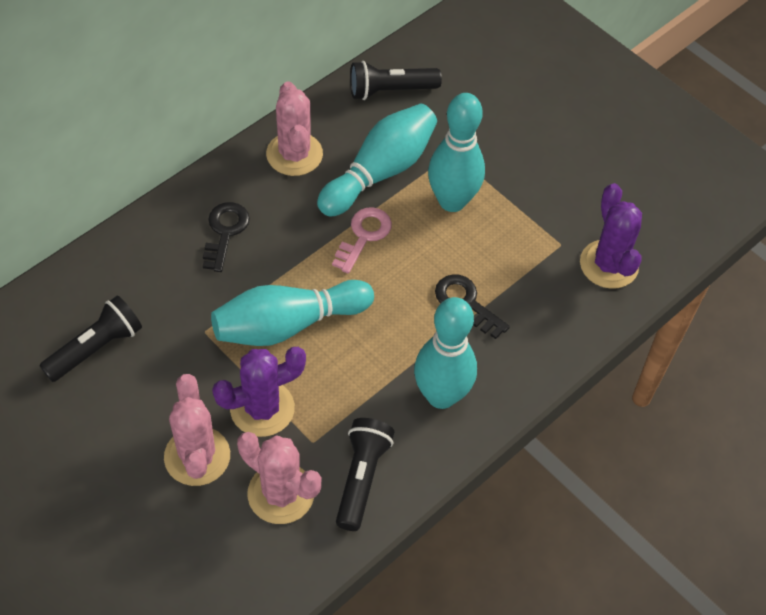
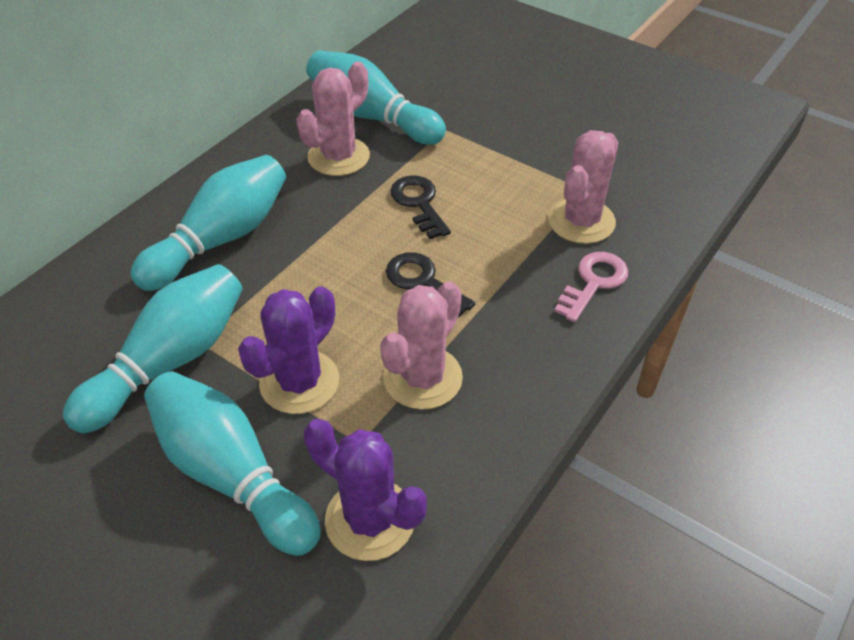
black flashlight: 3 -> 0

